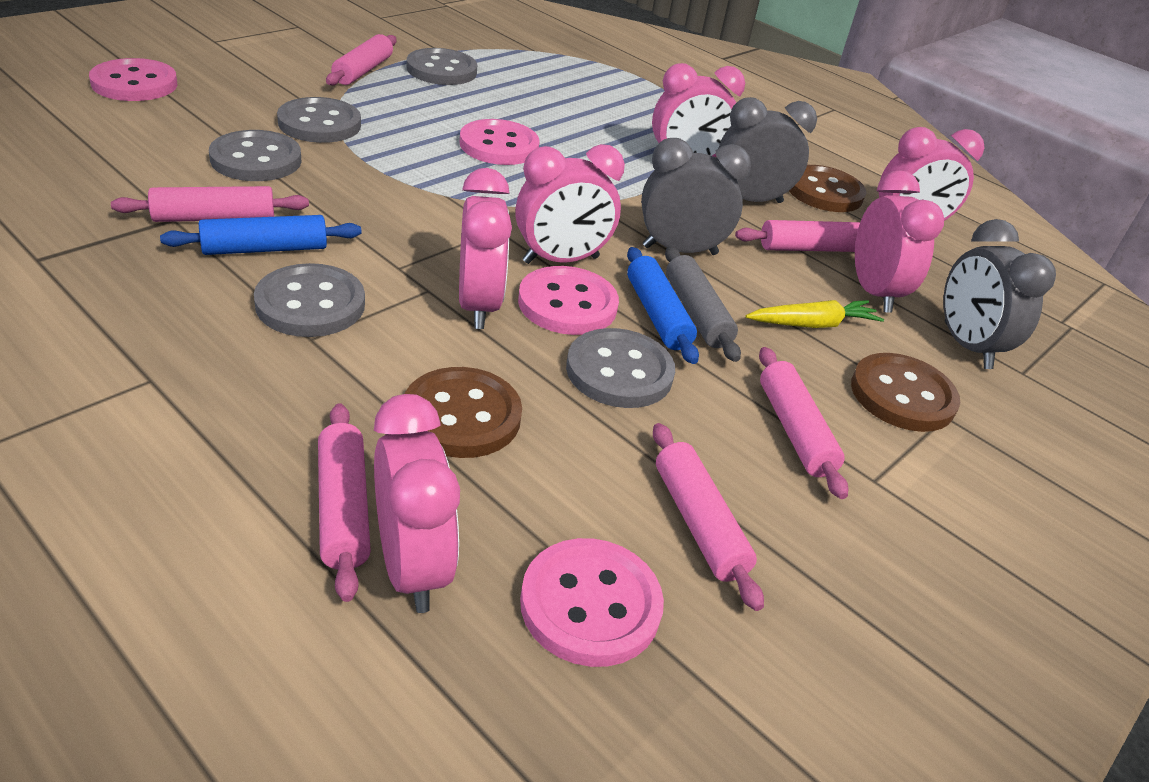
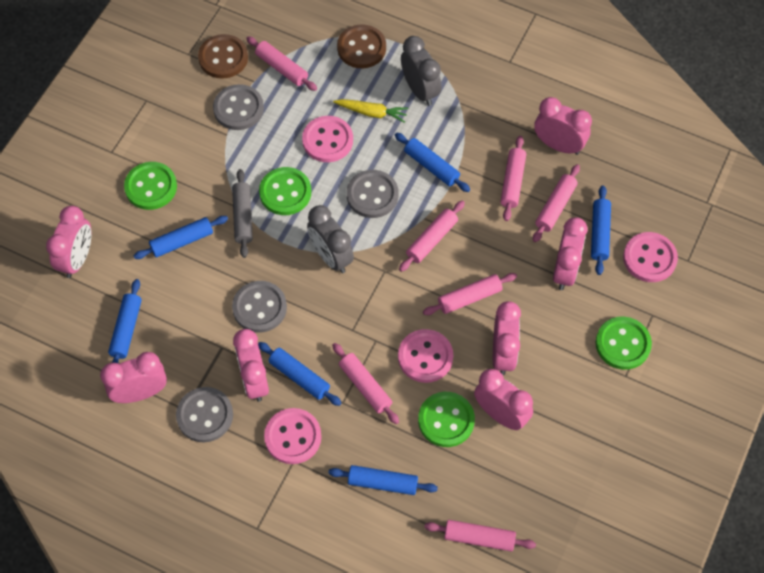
blue rolling pin: 2 -> 6
brown button: 3 -> 2
green button: 0 -> 4
grey button: 5 -> 4
grey clock: 3 -> 2
pink clock: 6 -> 7
pink rolling pin: 6 -> 7

